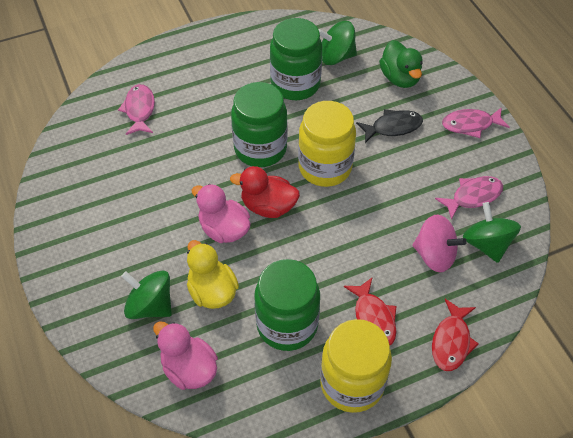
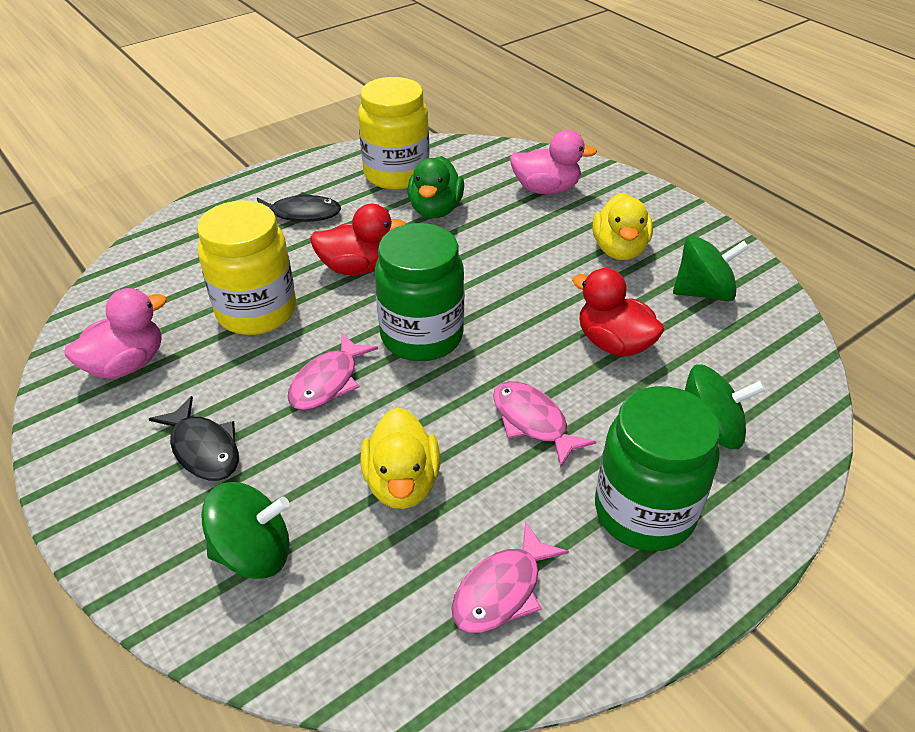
black fish: 1 -> 2
green jar: 3 -> 2
pink spinning top: 1 -> 0
red duck: 1 -> 2
red fish: 2 -> 0
yellow duck: 1 -> 2

